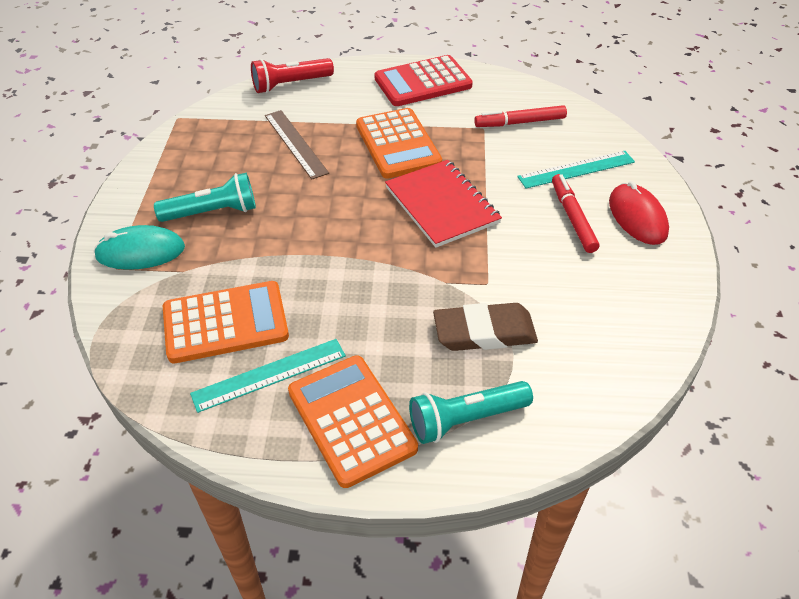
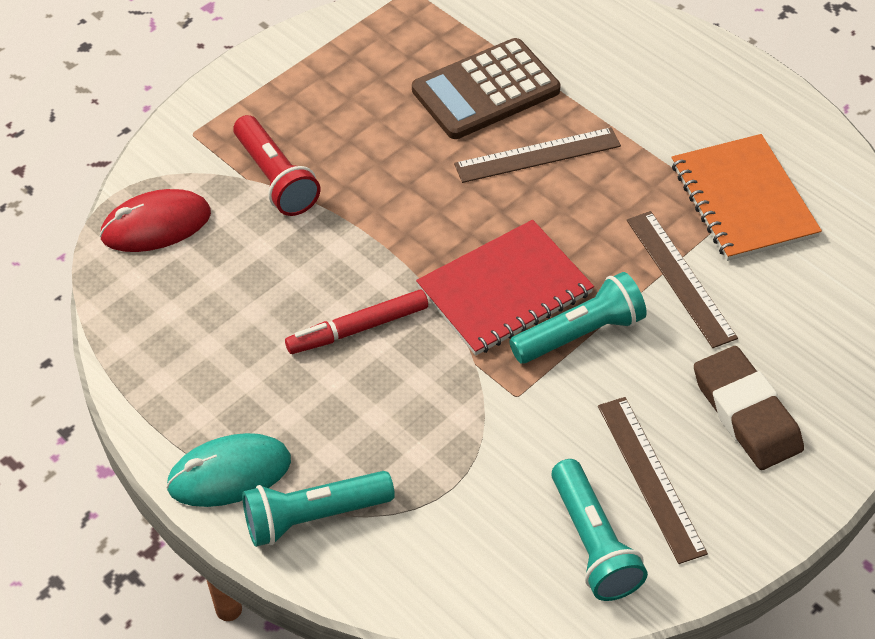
brown calculator: 0 -> 1
brown ruler: 1 -> 3
orange calculator: 3 -> 0
orange notebook: 0 -> 1
red calculator: 1 -> 0
red marker: 2 -> 1
turquoise flashlight: 2 -> 3
turquoise ruler: 2 -> 0

